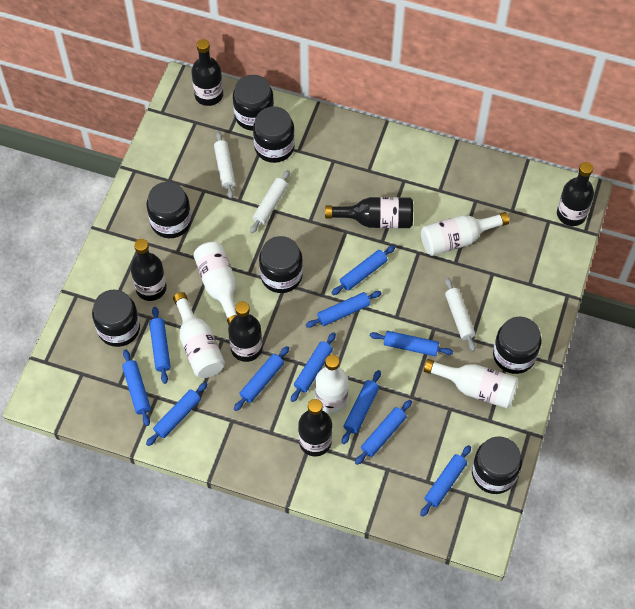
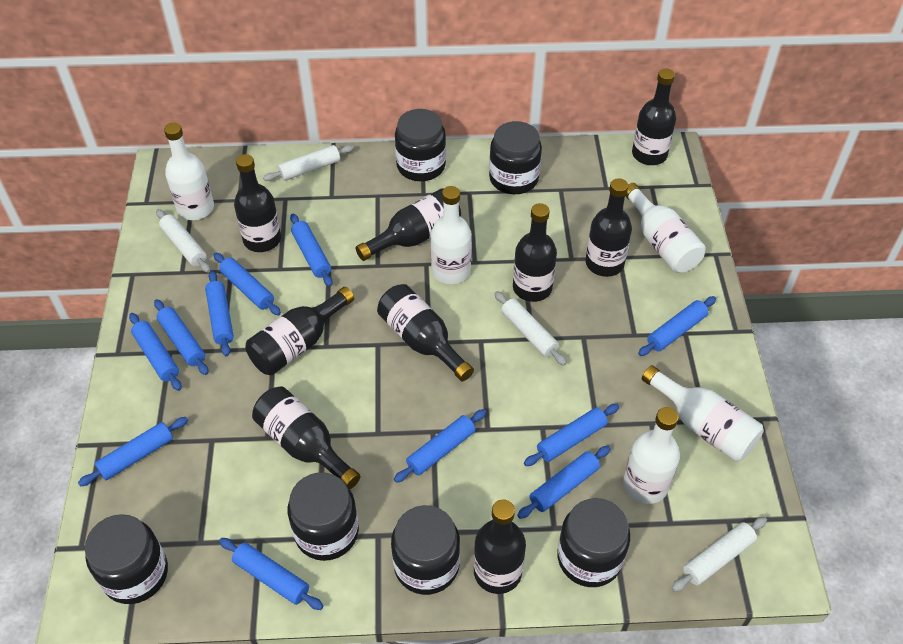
black bottle: 6 -> 9
black jar: 7 -> 6
white rolling pin: 3 -> 4

